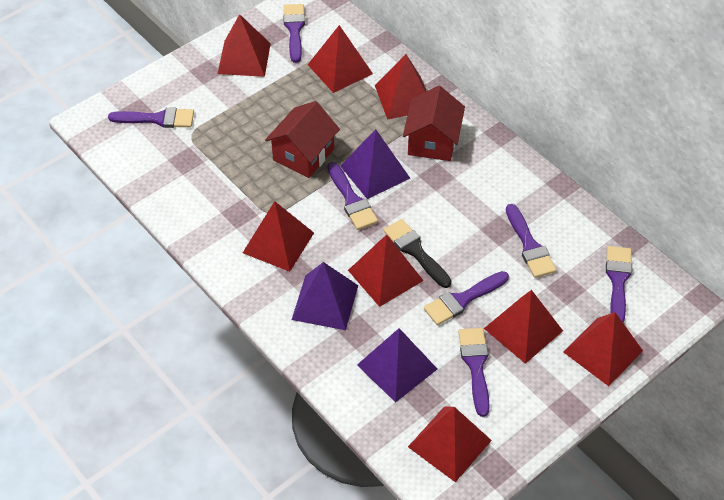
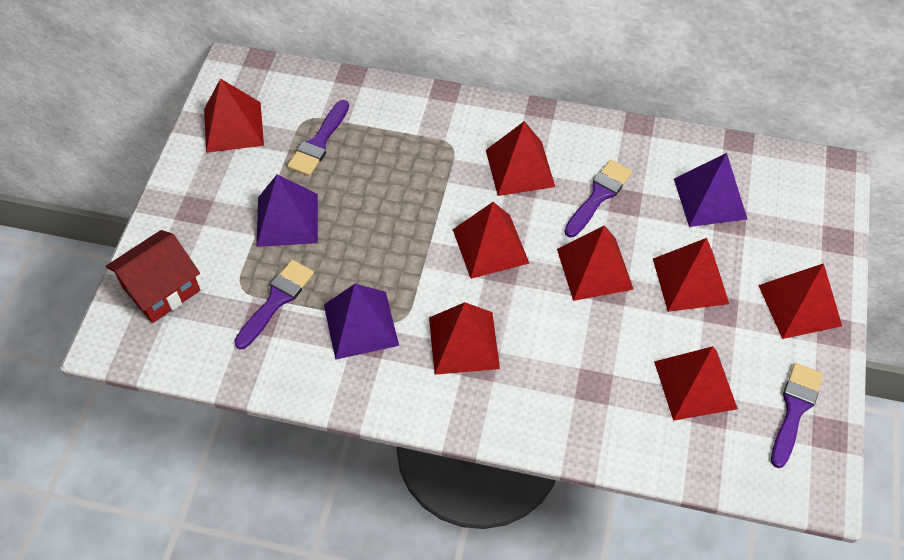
black brush: 1 -> 0
purple brush: 7 -> 4
red house: 2 -> 1

